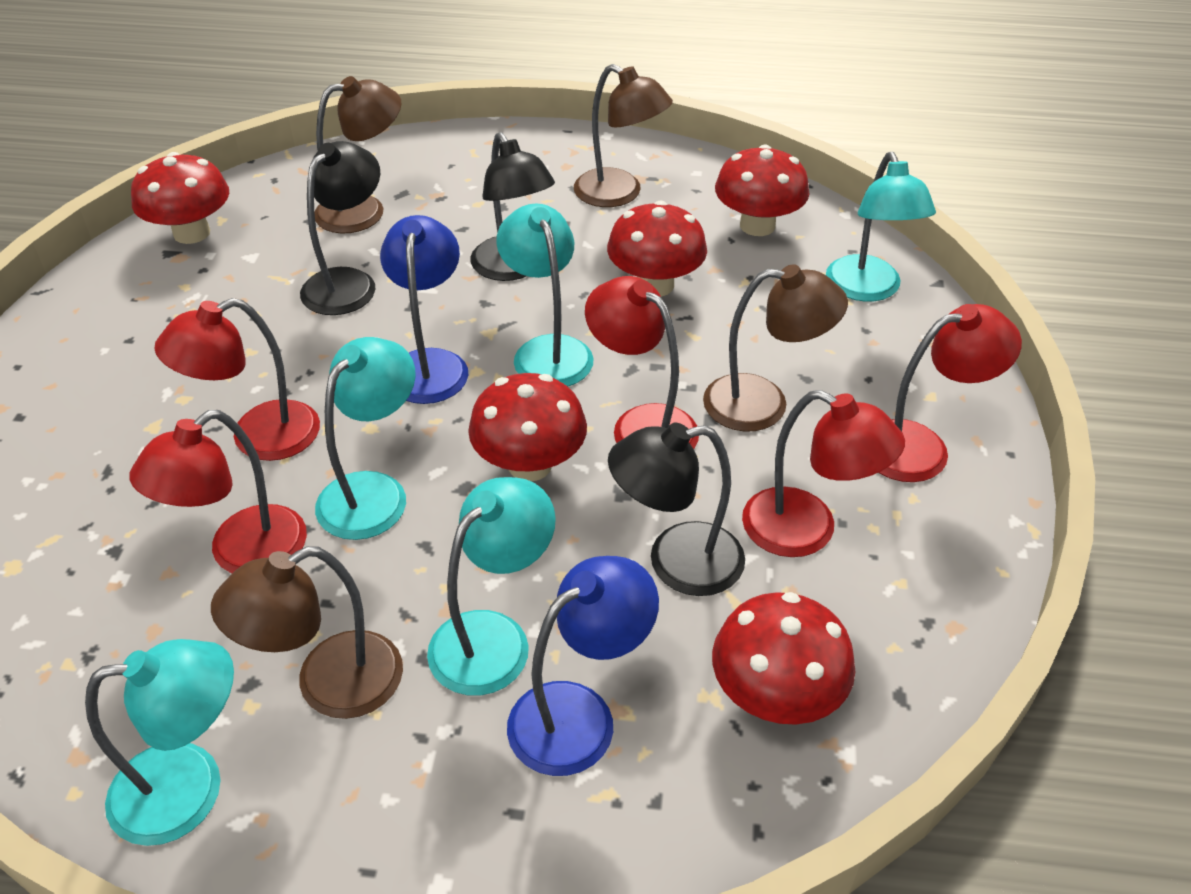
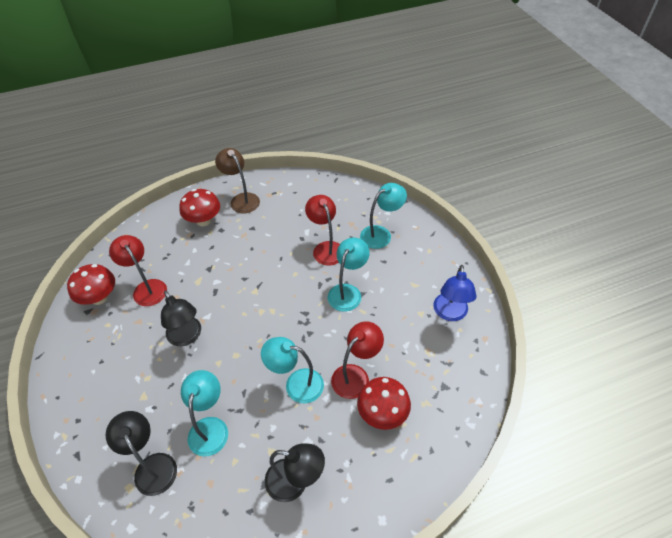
blue lamp: 2 -> 1
brown lamp: 4 -> 1
red lamp: 5 -> 3
red mushroom: 5 -> 3
turquoise lamp: 5 -> 4

